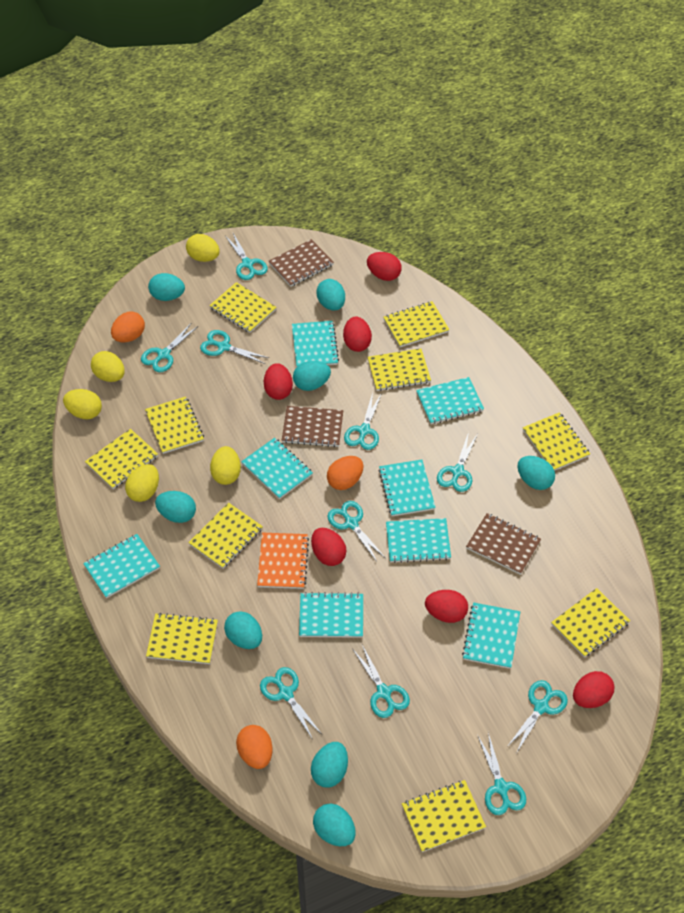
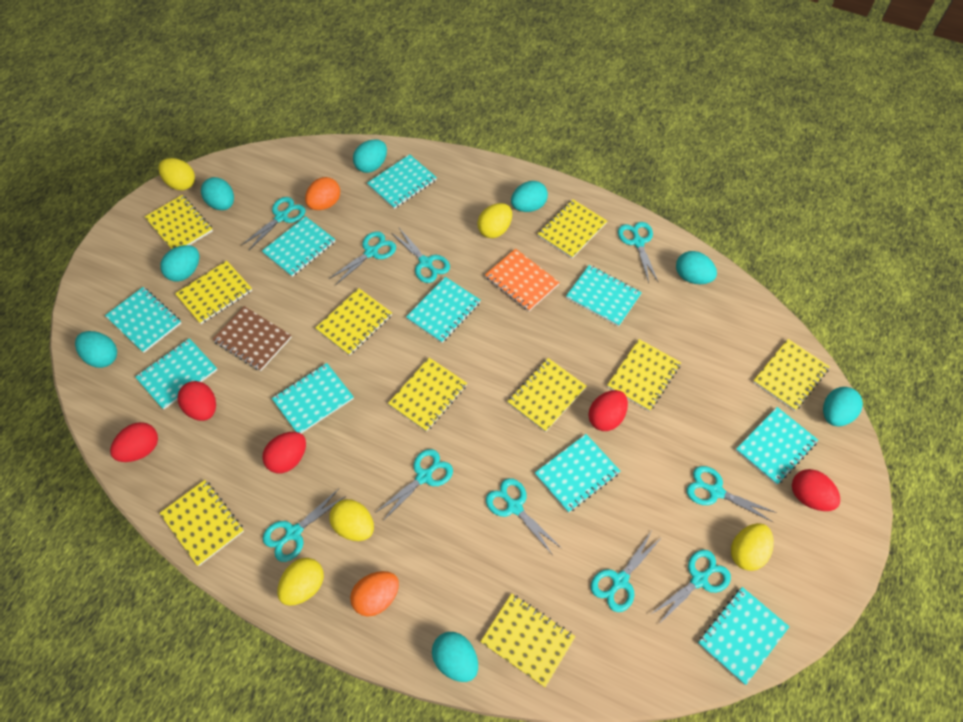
brown notebook: 3 -> 1
orange egg: 3 -> 2
red egg: 6 -> 5
turquoise notebook: 8 -> 10

